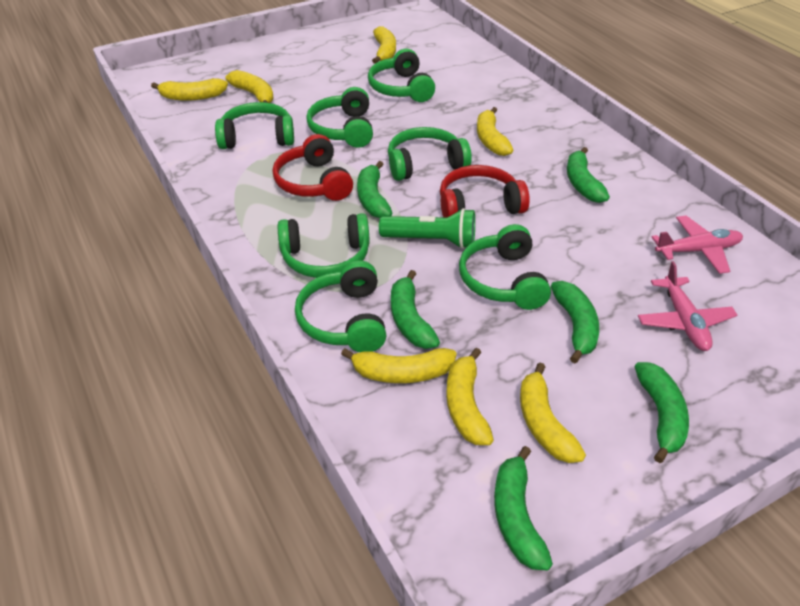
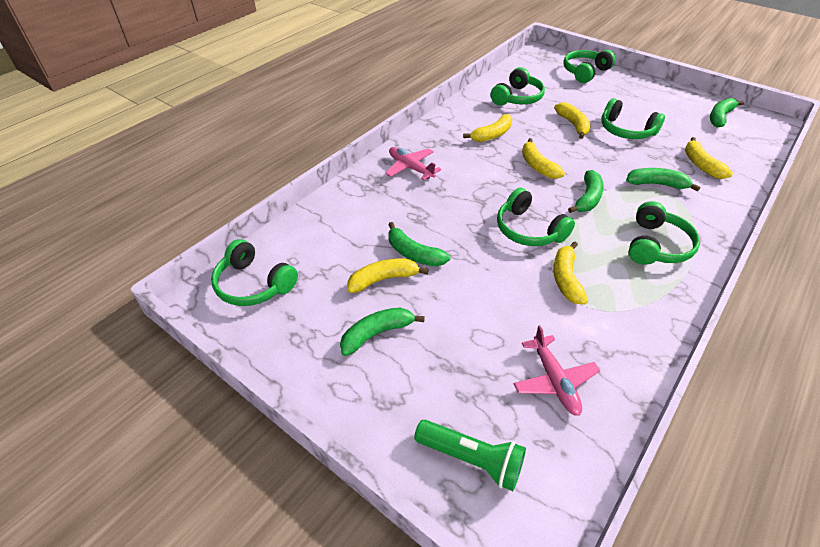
green banana: 6 -> 5
green headphones: 7 -> 6
red headphones: 2 -> 0
yellow banana: 7 -> 6

